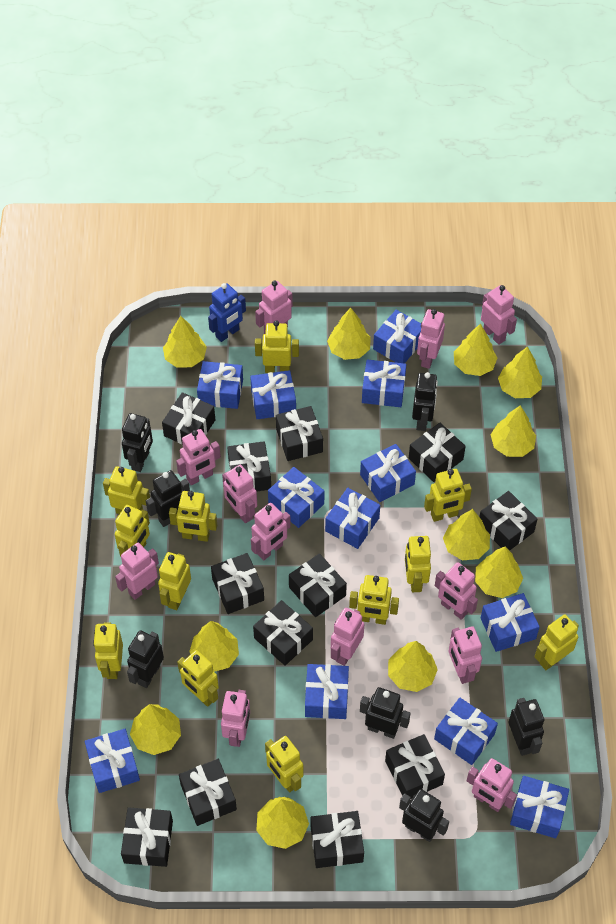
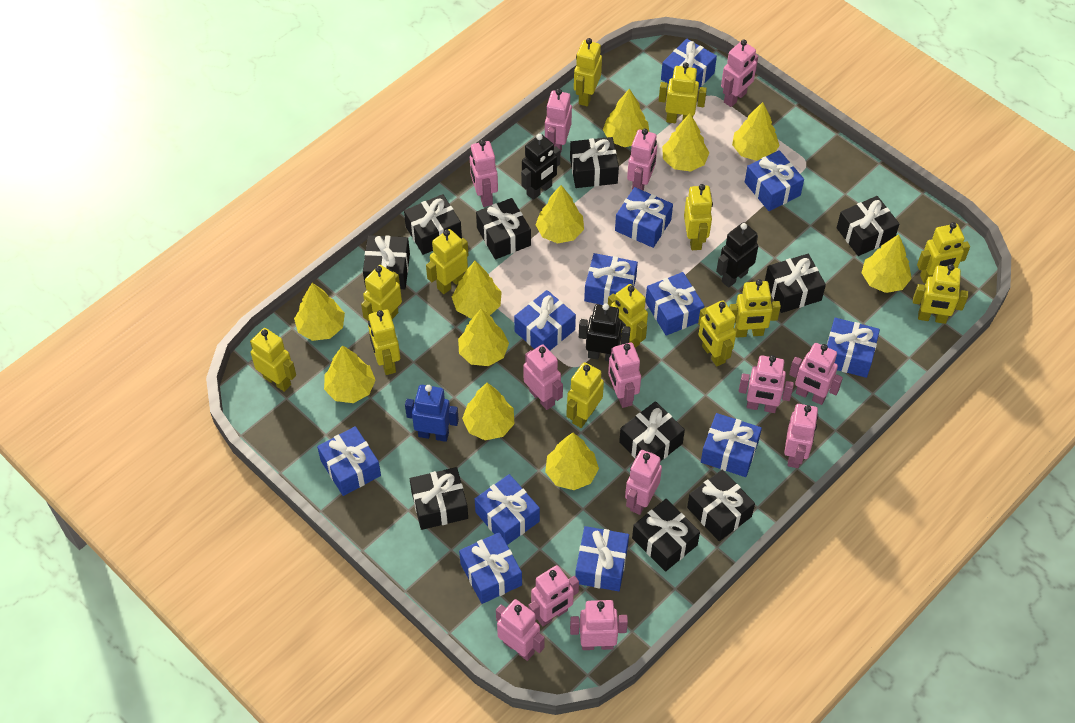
black gift: 12 -> 10
black robot: 7 -> 3
pink robot: 12 -> 13
yellow robot: 12 -> 13

